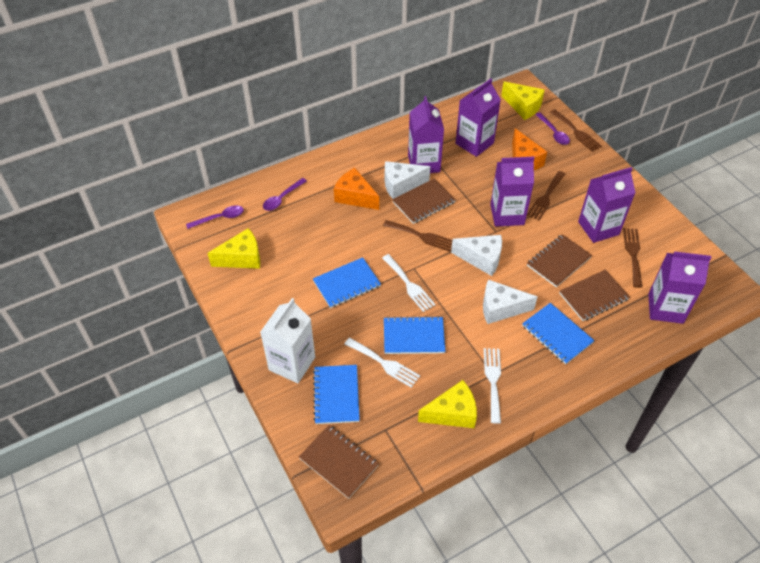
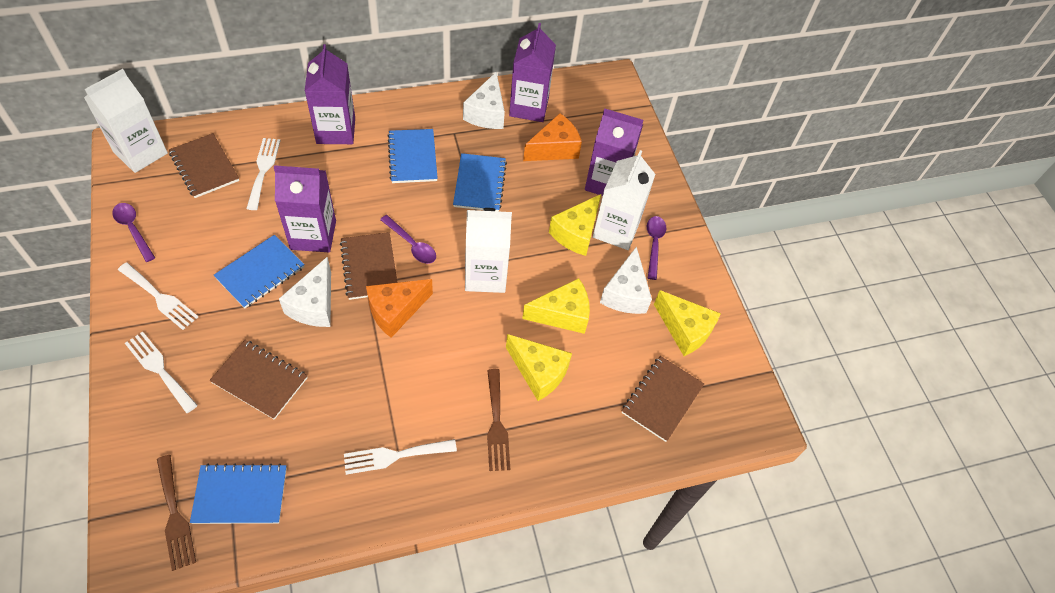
brown fork: 4 -> 2
purple carton: 5 -> 4
white carton: 1 -> 3
white fork: 3 -> 4
yellow cheese: 3 -> 4

